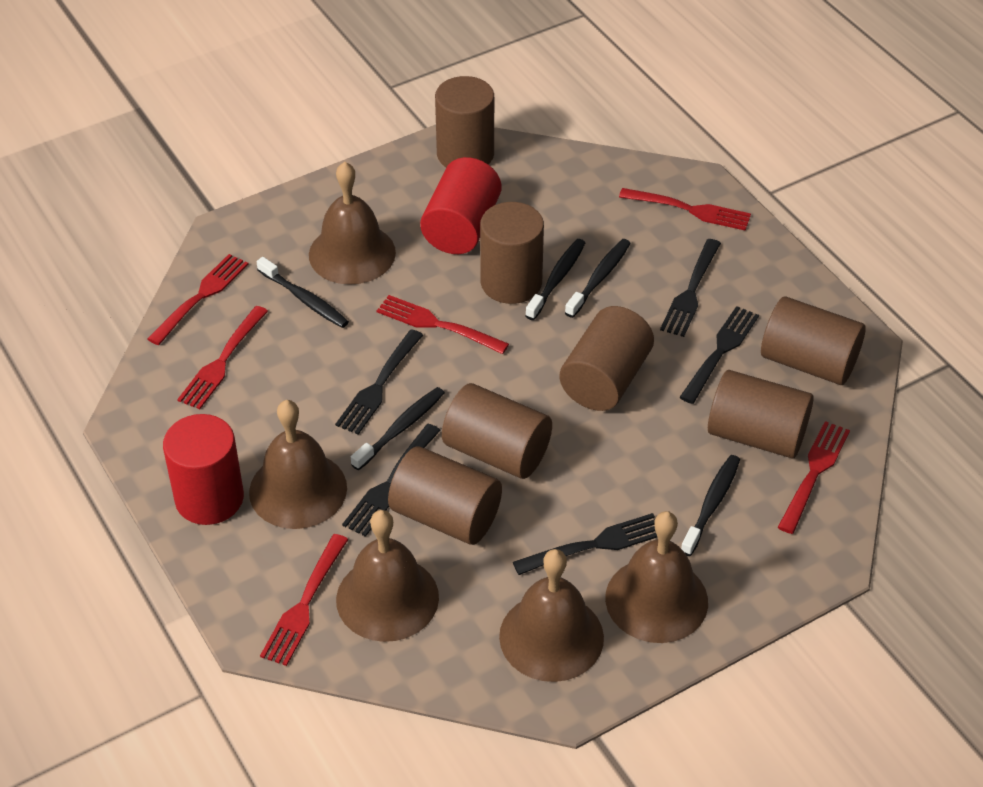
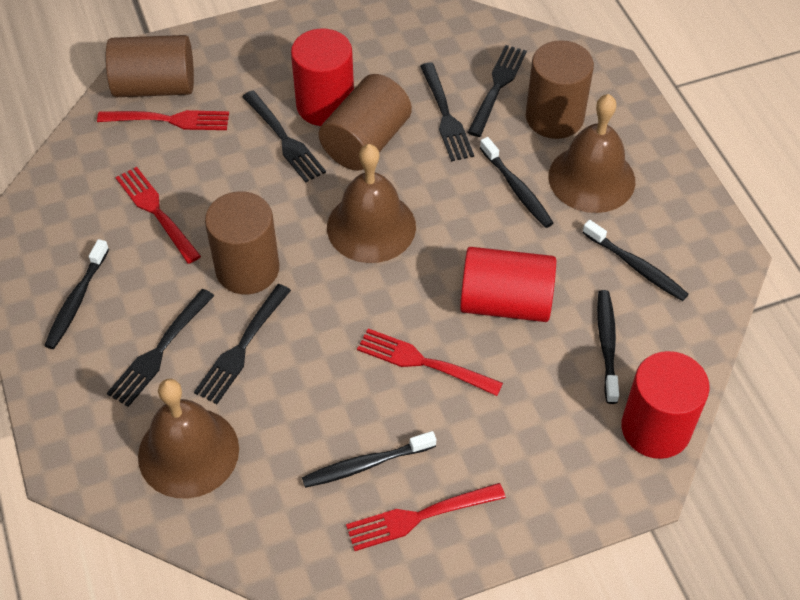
brown bell: 5 -> 3
brown cylinder: 7 -> 4
red cylinder: 2 -> 3
red fork: 6 -> 4

